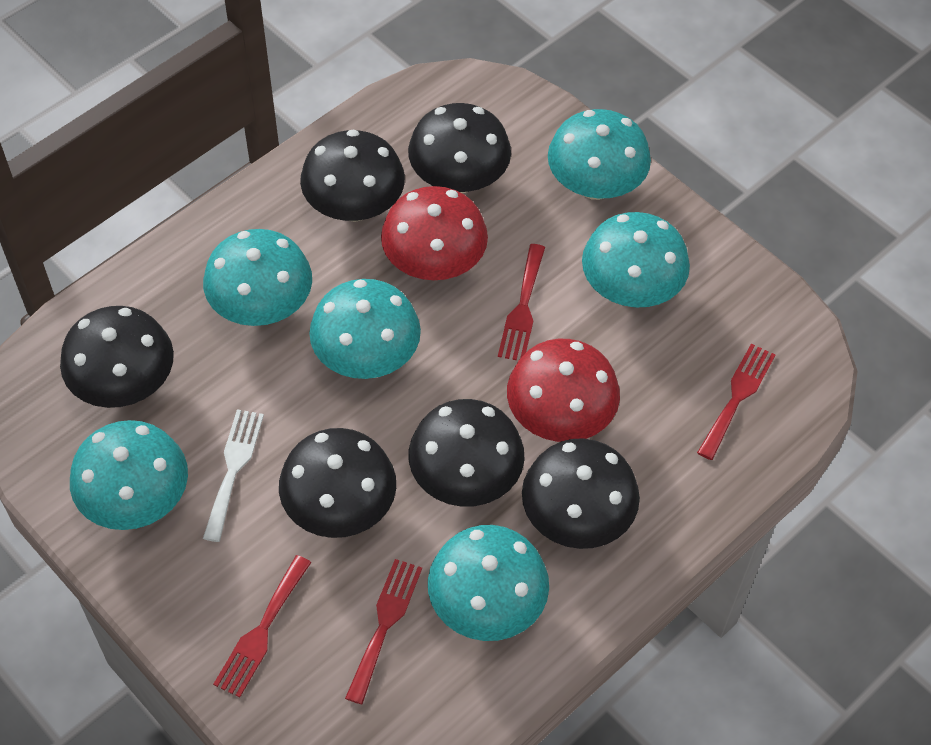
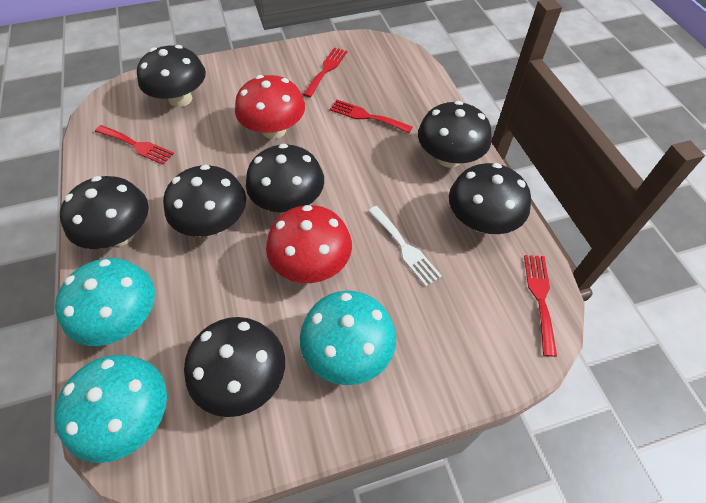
black mushroom: 6 -> 7
turquoise mushroom: 6 -> 3

